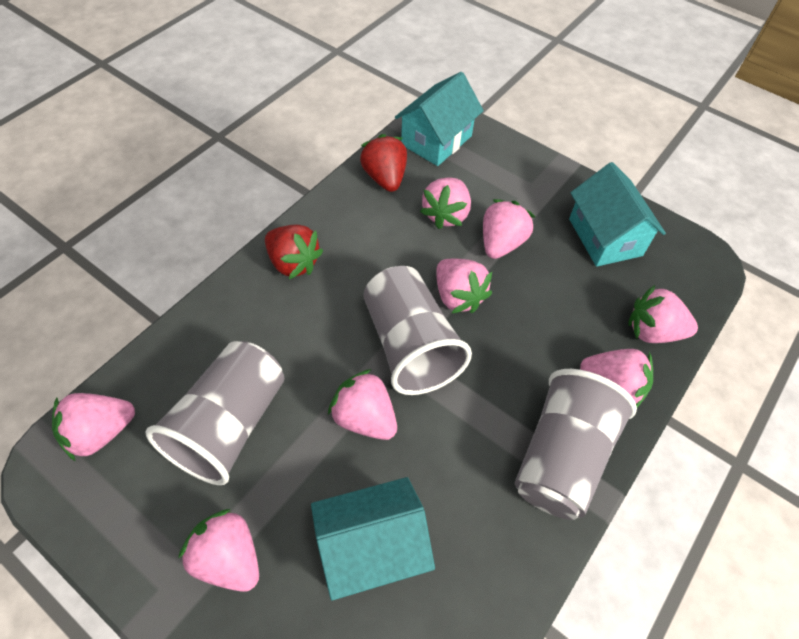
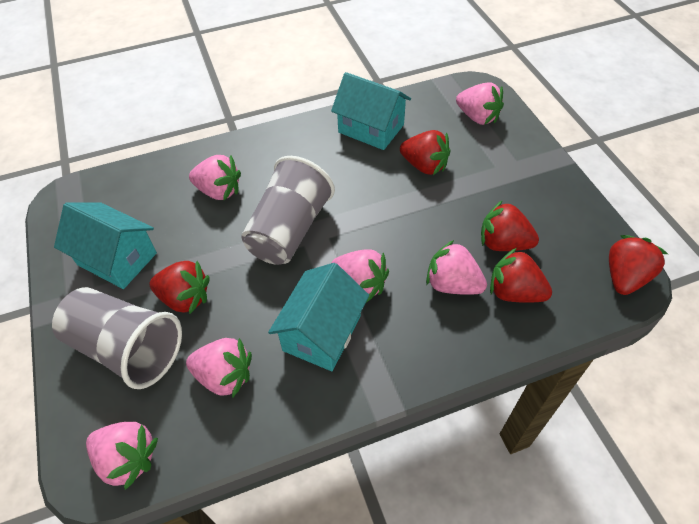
grey cup: 3 -> 2
pink strawberry: 8 -> 6
red strawberry: 2 -> 5

